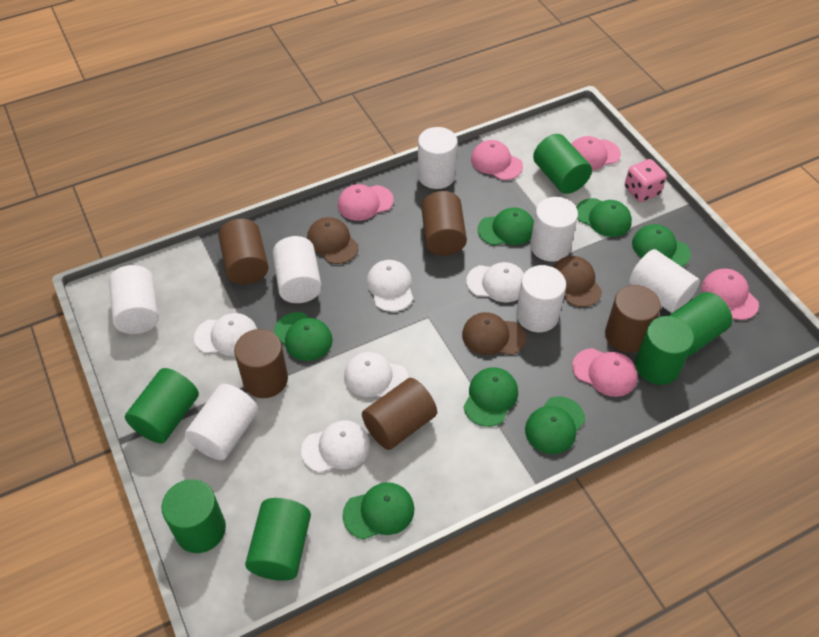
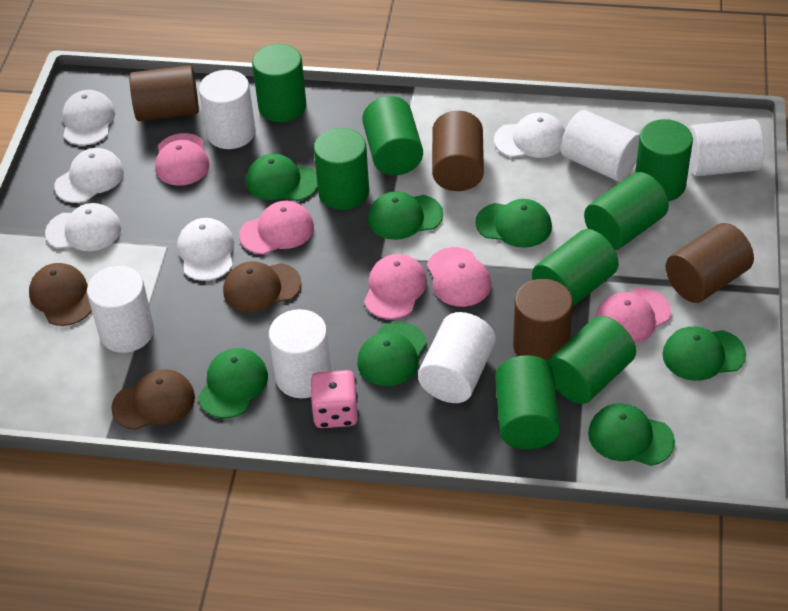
brown cylinder: 5 -> 4
green cylinder: 6 -> 8
white cylinder: 7 -> 6

